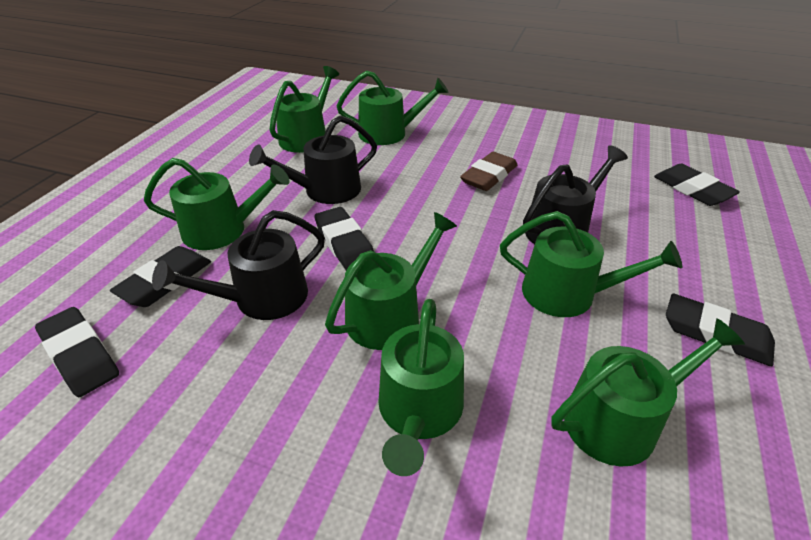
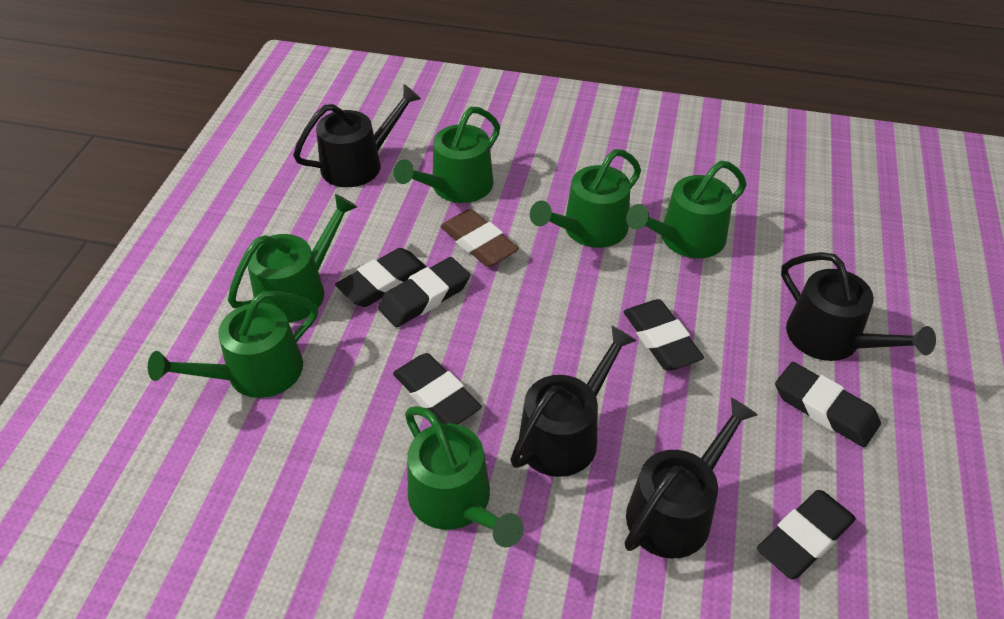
black eraser: 5 -> 6
black watering can: 3 -> 4
green watering can: 7 -> 6

